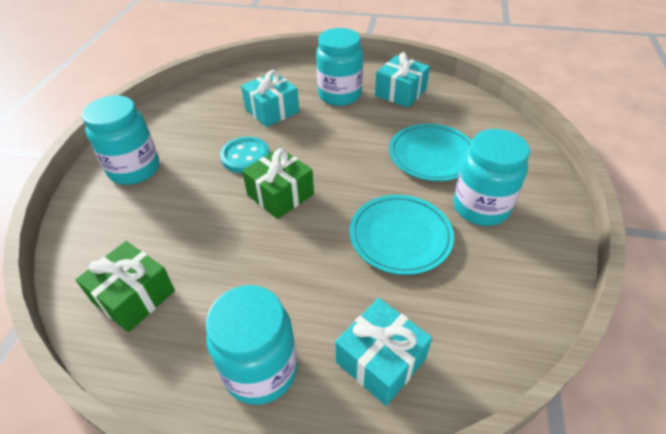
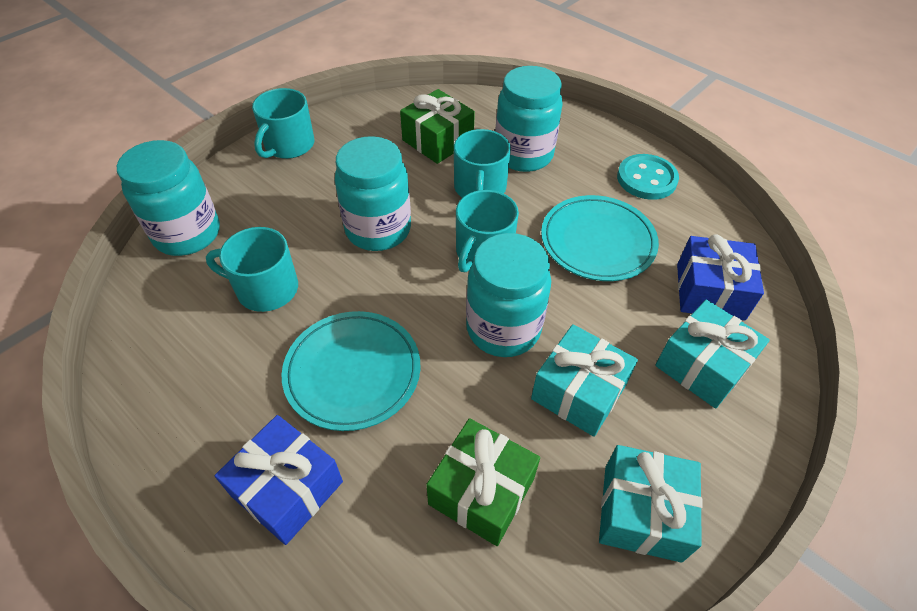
blue gift: 0 -> 2
turquoise mug: 0 -> 4

